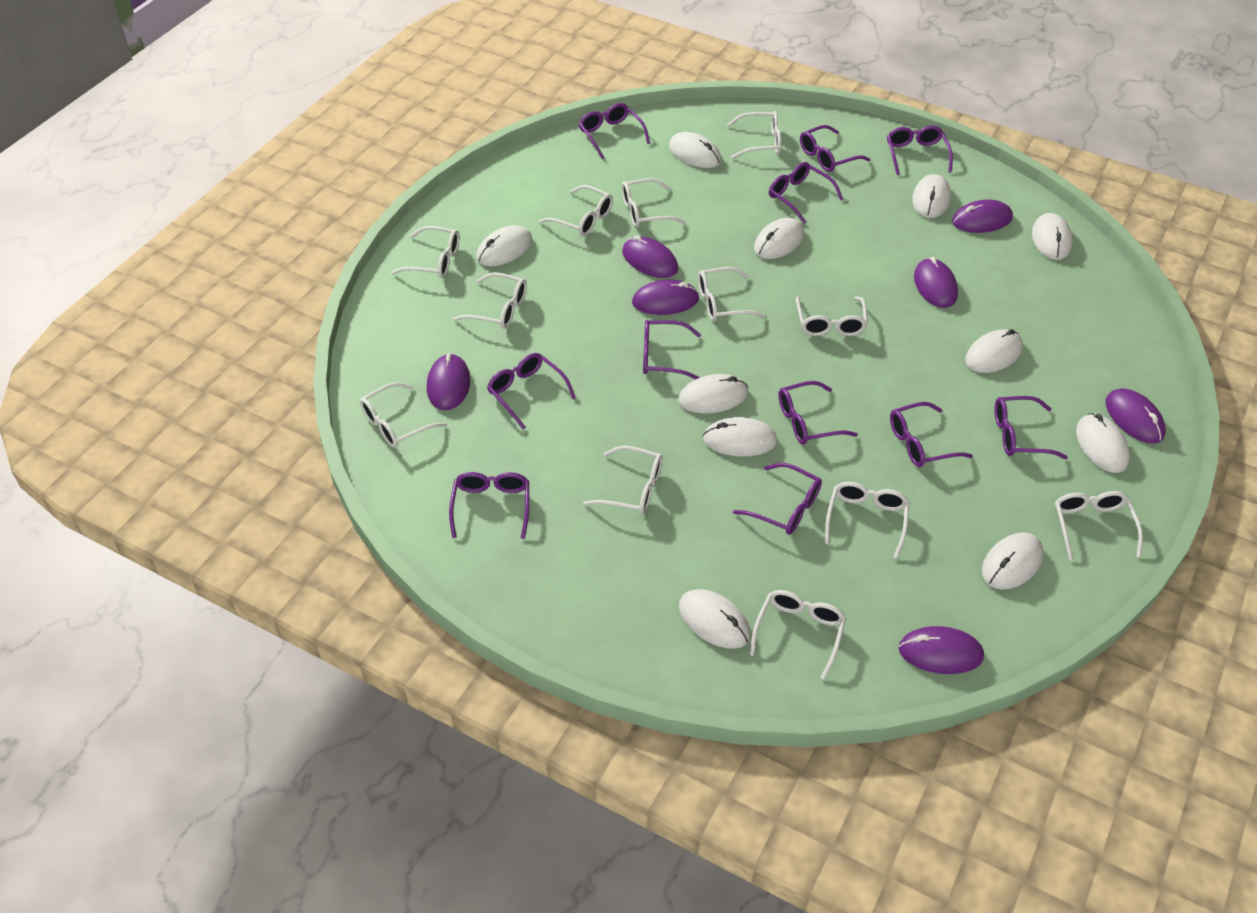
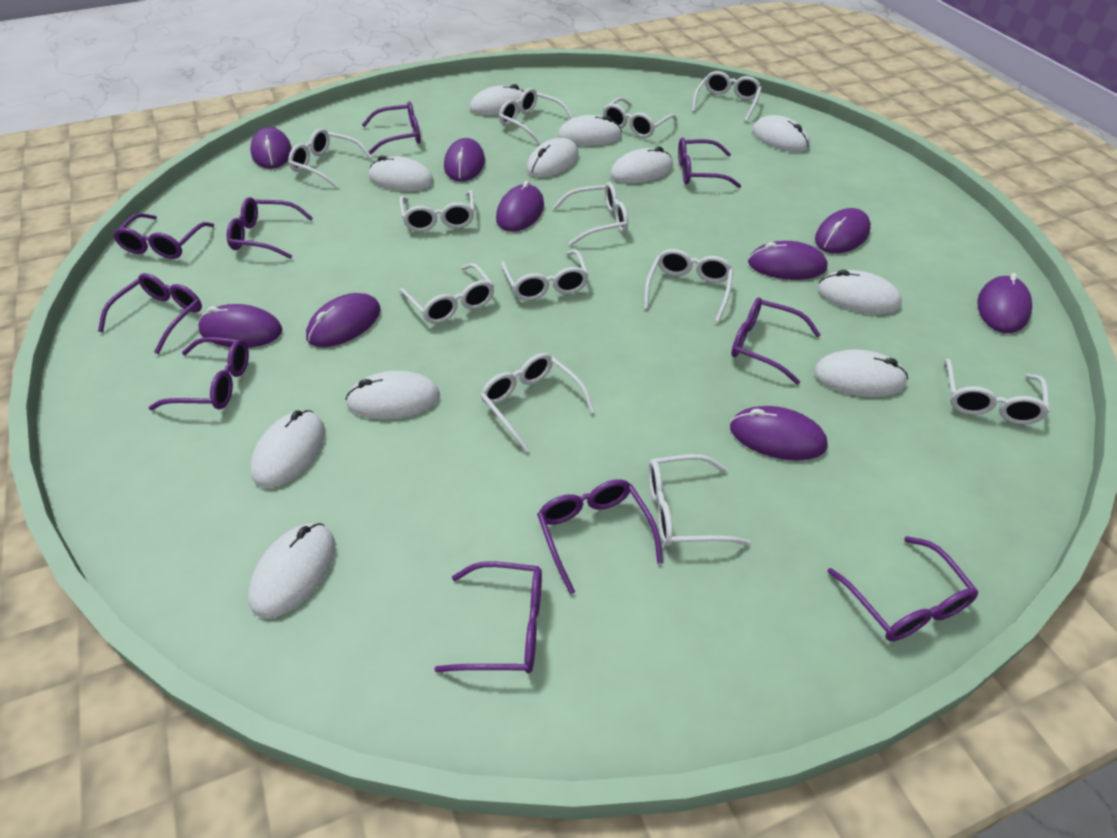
purple glasses: 11 -> 10
purple mouse: 7 -> 9

